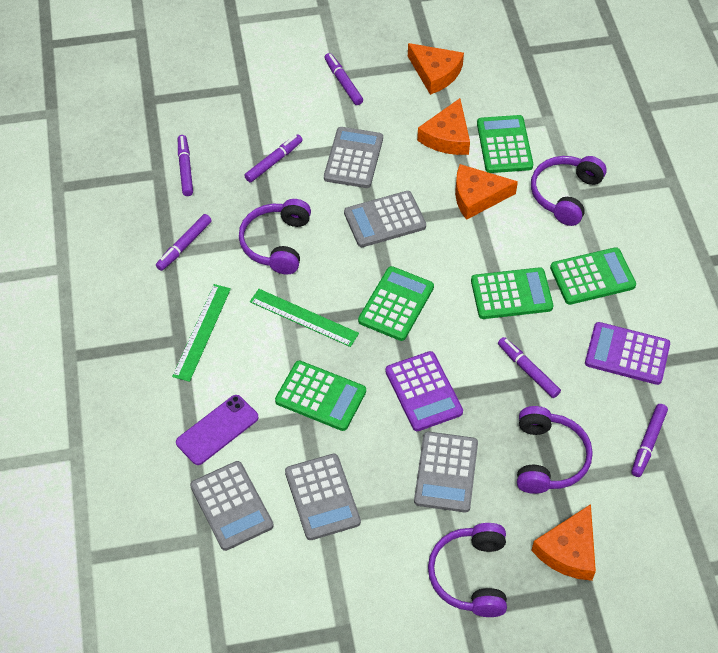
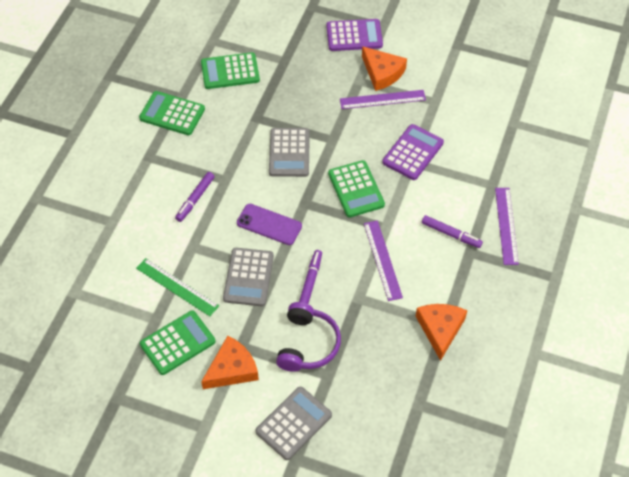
green calculator: 5 -> 4
green ruler: 2 -> 1
grey calculator: 5 -> 3
orange cheese: 4 -> 3
purple headphones: 4 -> 1
purple marker: 6 -> 3
purple ruler: 0 -> 3

